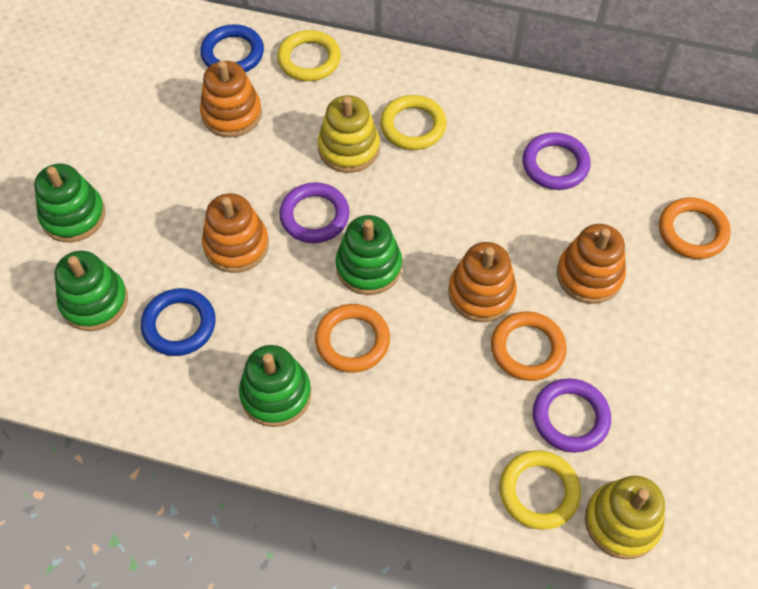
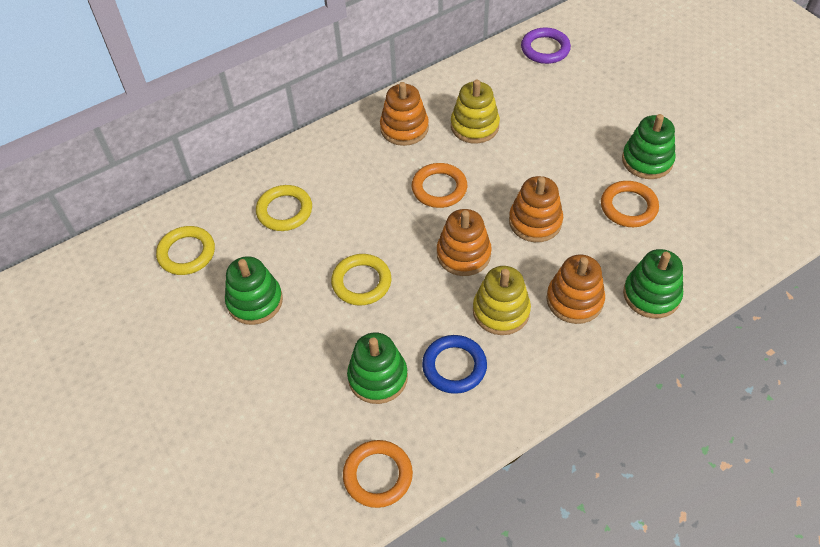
blue ring: 2 -> 1
purple ring: 3 -> 1

